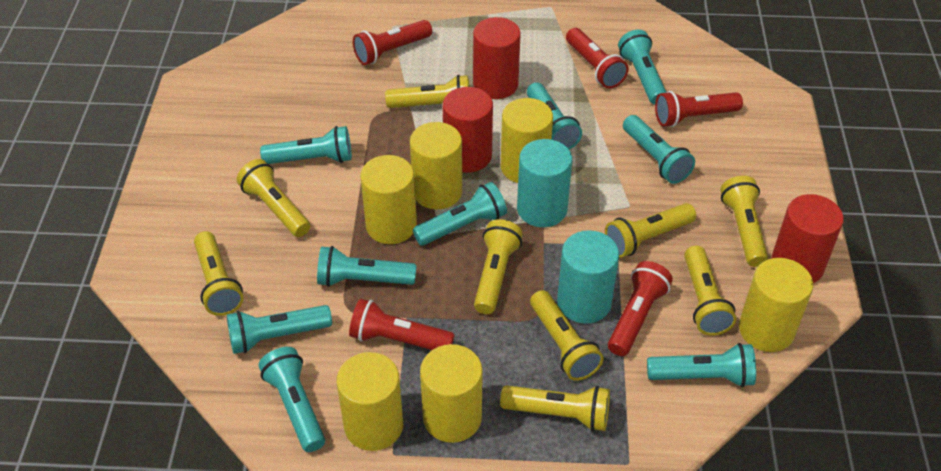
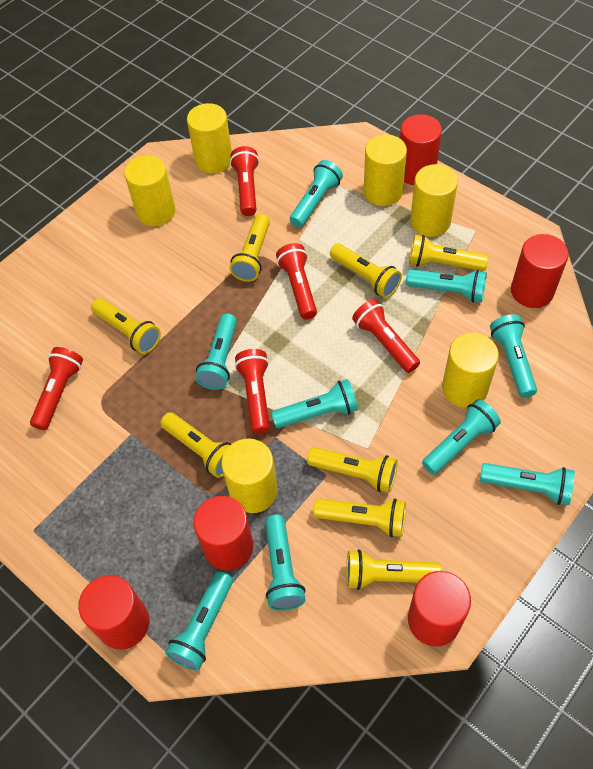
red cylinder: 3 -> 5
turquoise cylinder: 2 -> 0
yellow flashlight: 9 -> 8

